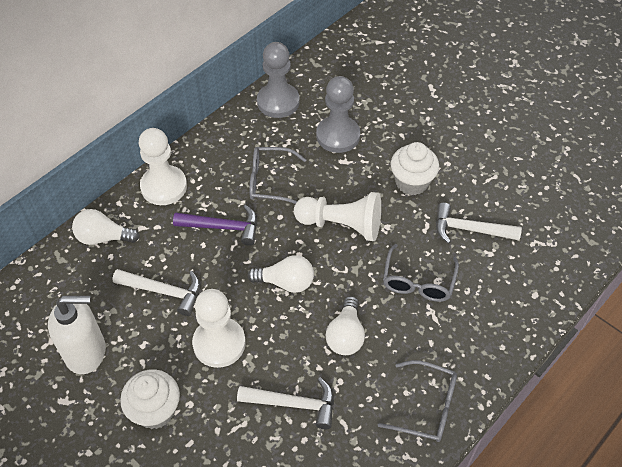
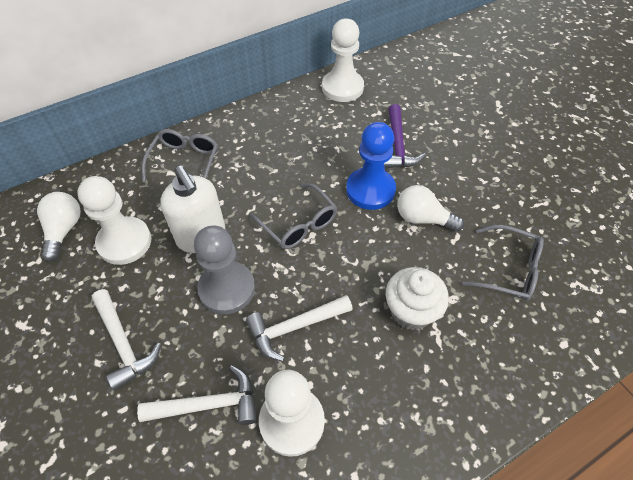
blue pawn: 0 -> 1
grey pawn: 2 -> 1
white cupcake: 2 -> 1
white light bulb: 3 -> 2

